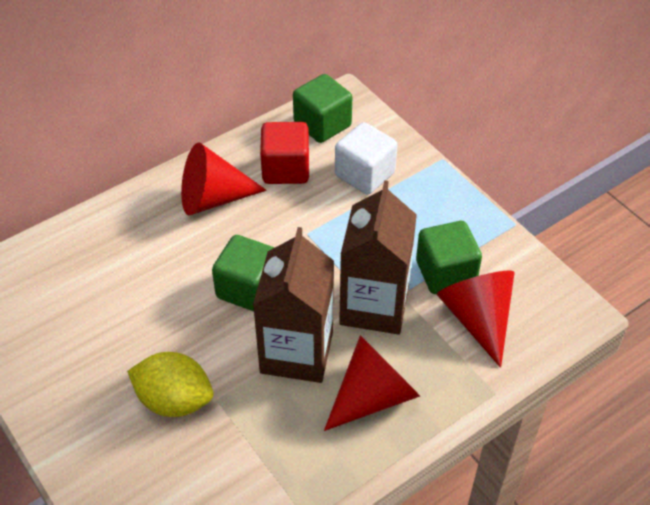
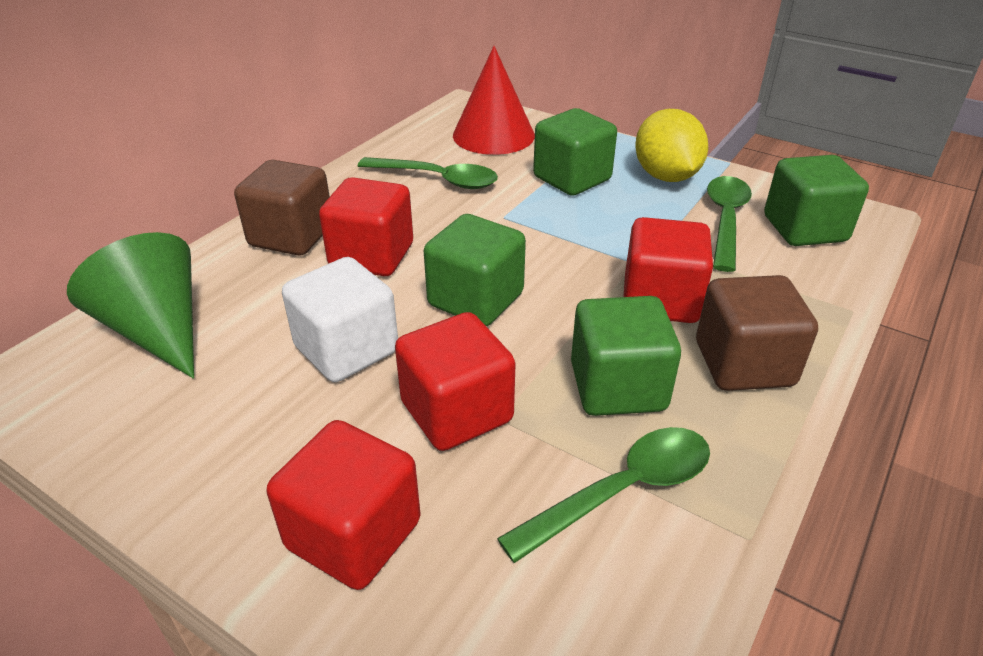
brown carton: 2 -> 0
brown cube: 0 -> 2
green cone: 0 -> 1
green cube: 3 -> 4
green spoon: 0 -> 3
red cone: 3 -> 1
red cube: 1 -> 4

